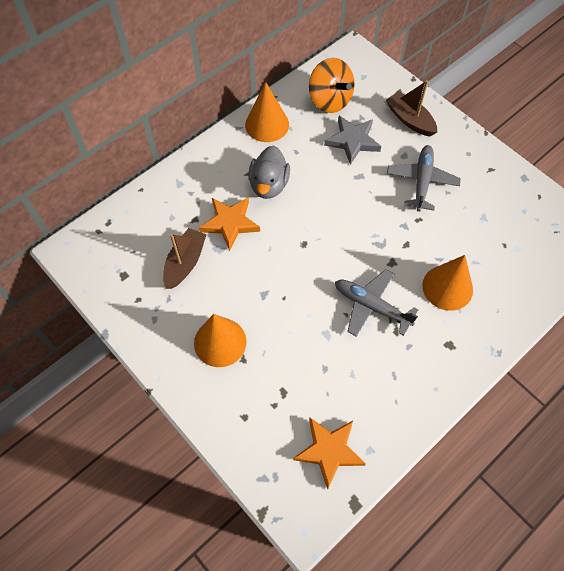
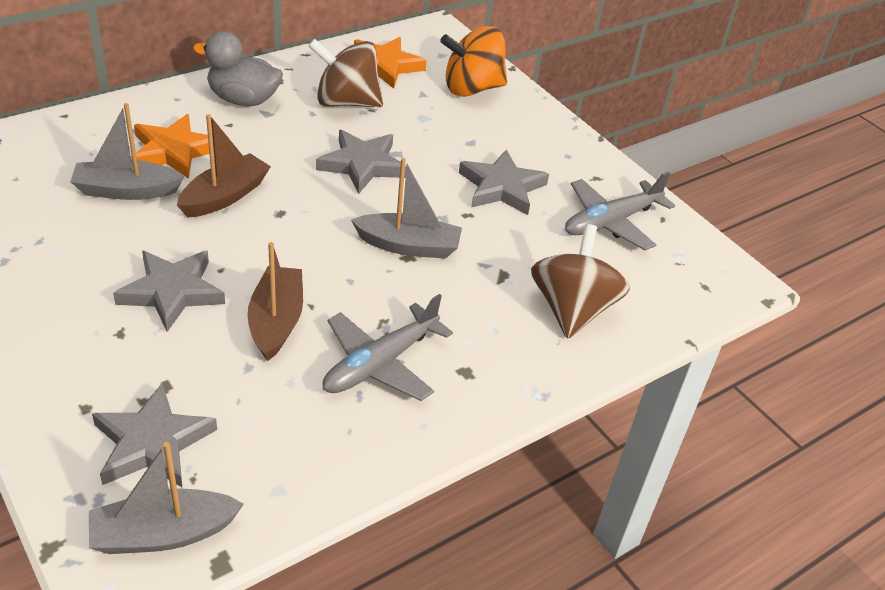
brown spinning top: 0 -> 2
grey boat: 0 -> 3
grey star: 1 -> 4
orange cone: 3 -> 0

